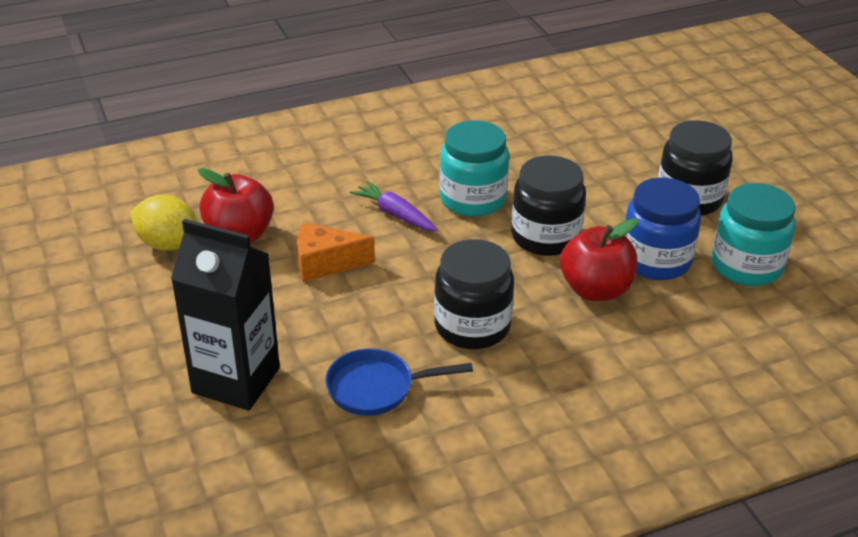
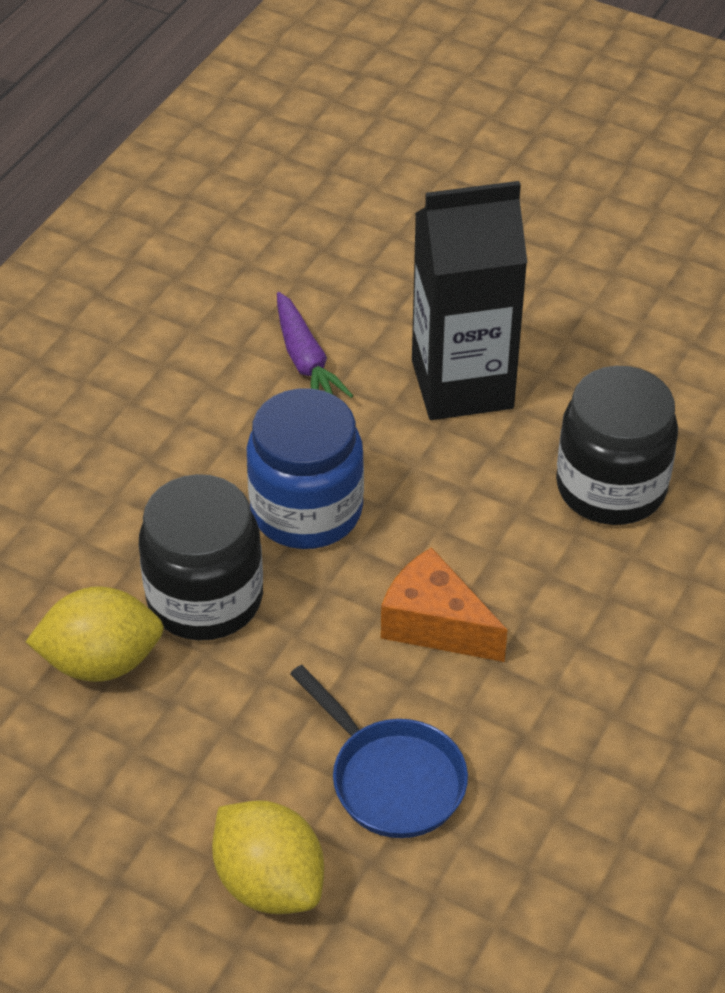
black jar: 3 -> 2
red apple: 2 -> 0
turquoise jar: 2 -> 0
yellow lemon: 1 -> 2

